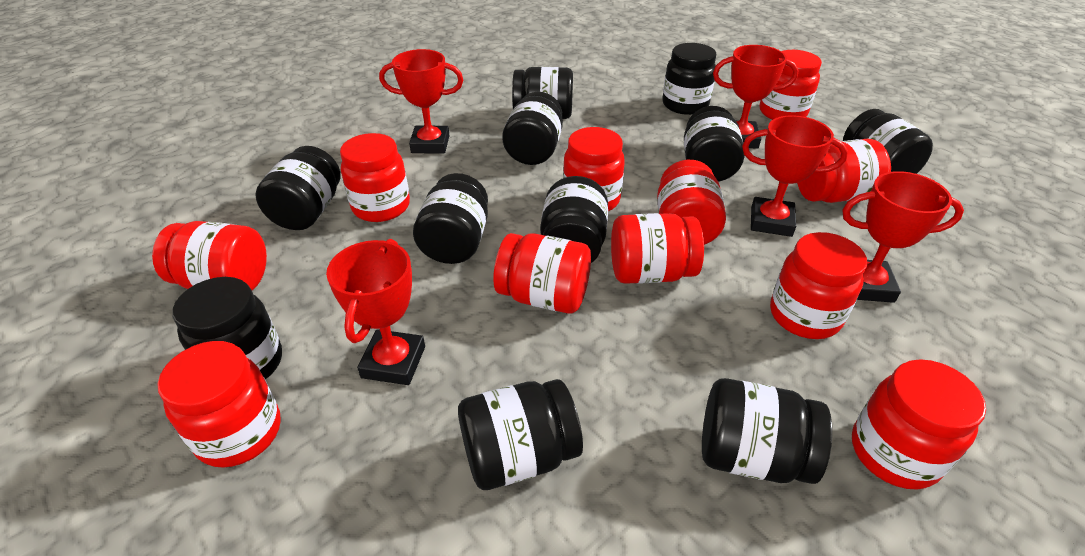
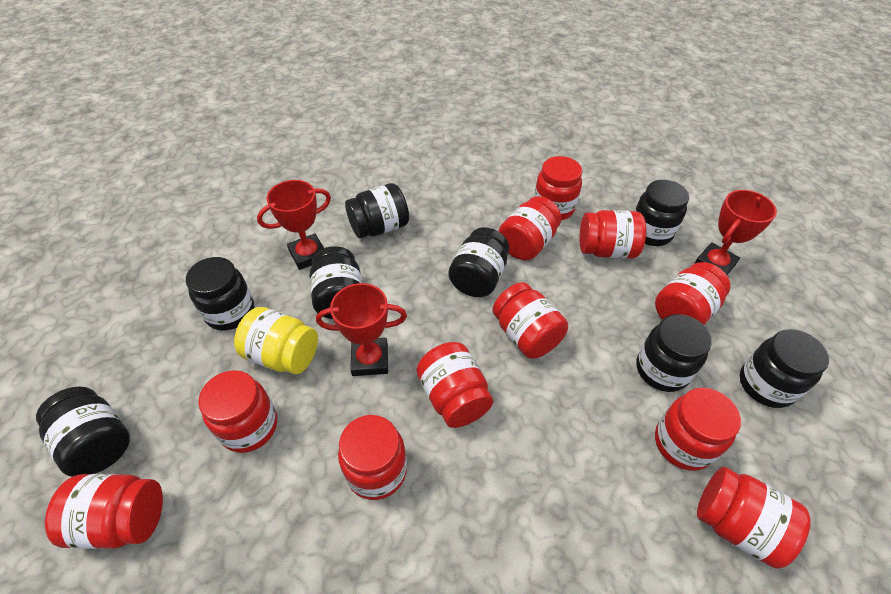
black jar: 11 -> 8
red trophy: 5 -> 3
yellow jar: 0 -> 1

